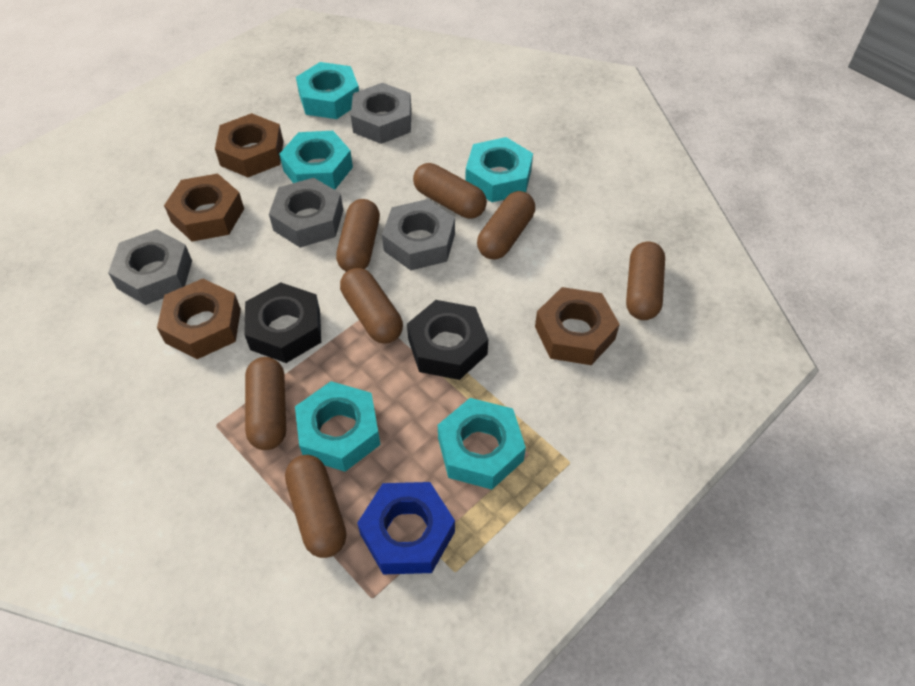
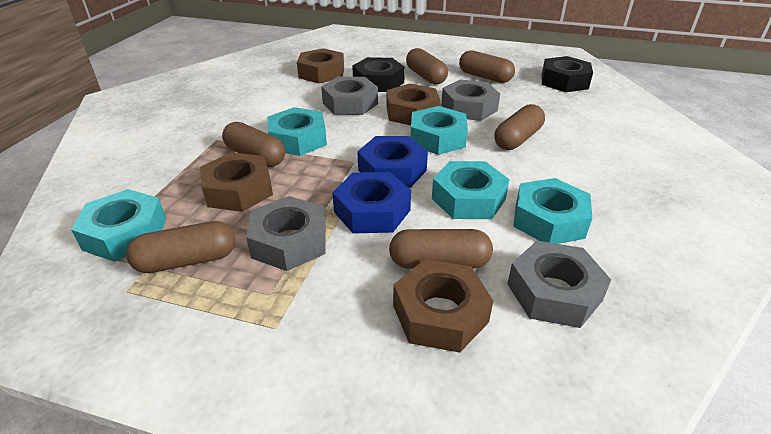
blue nut: 1 -> 2
brown capsule: 7 -> 6

